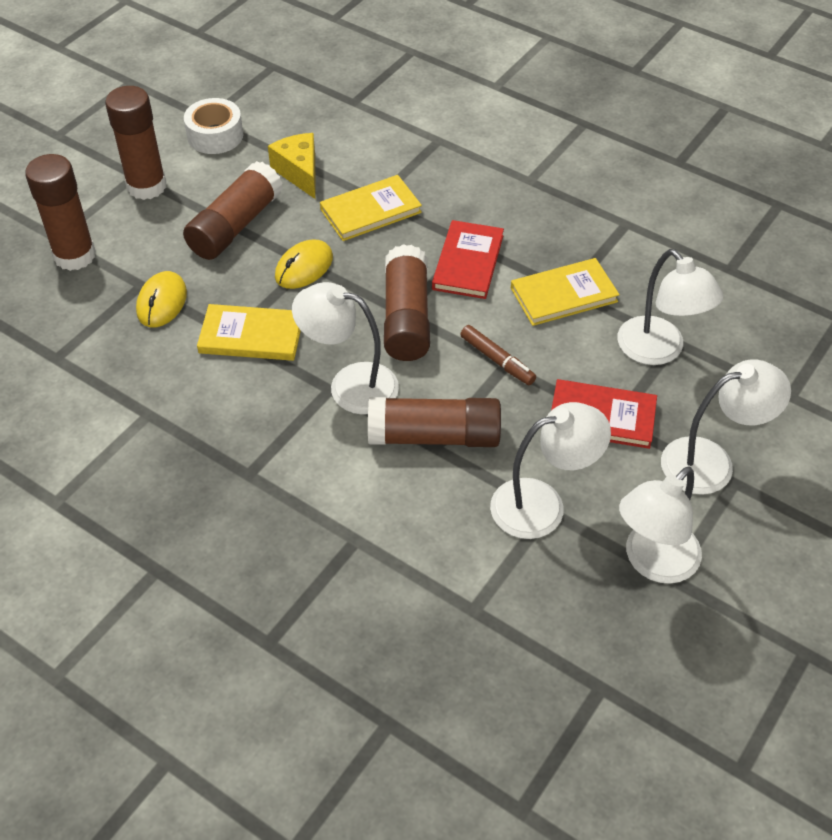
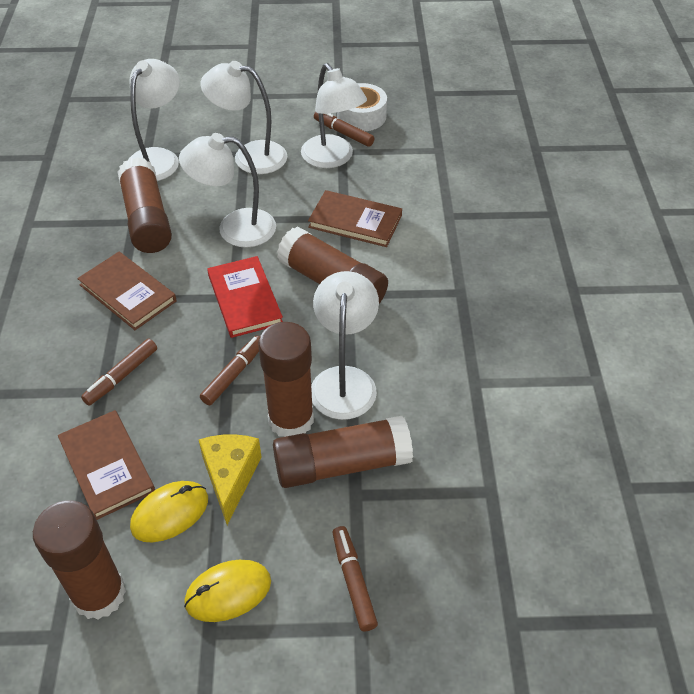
brown book: 0 -> 3
brown marker: 1 -> 4
red book: 2 -> 1
yellow book: 3 -> 0

